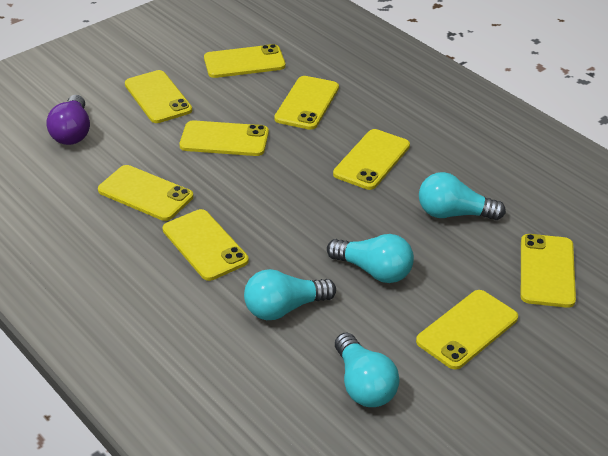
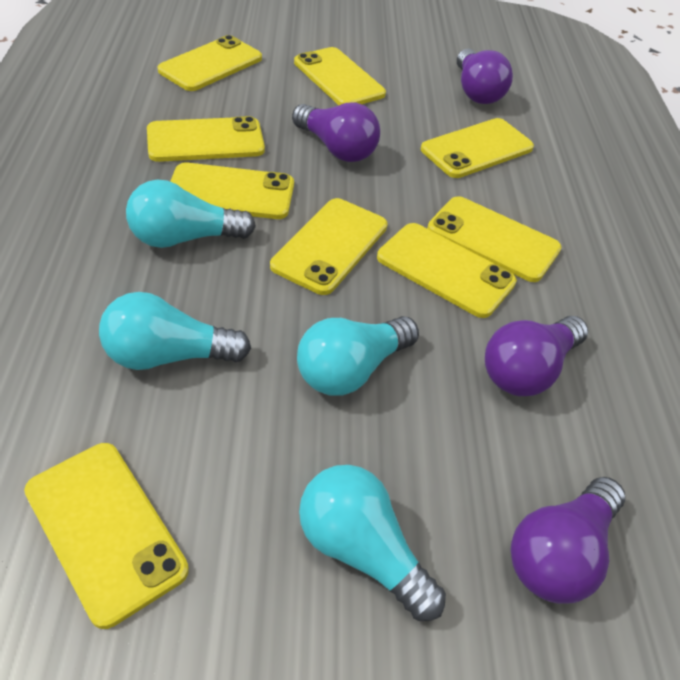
purple light bulb: 1 -> 4

